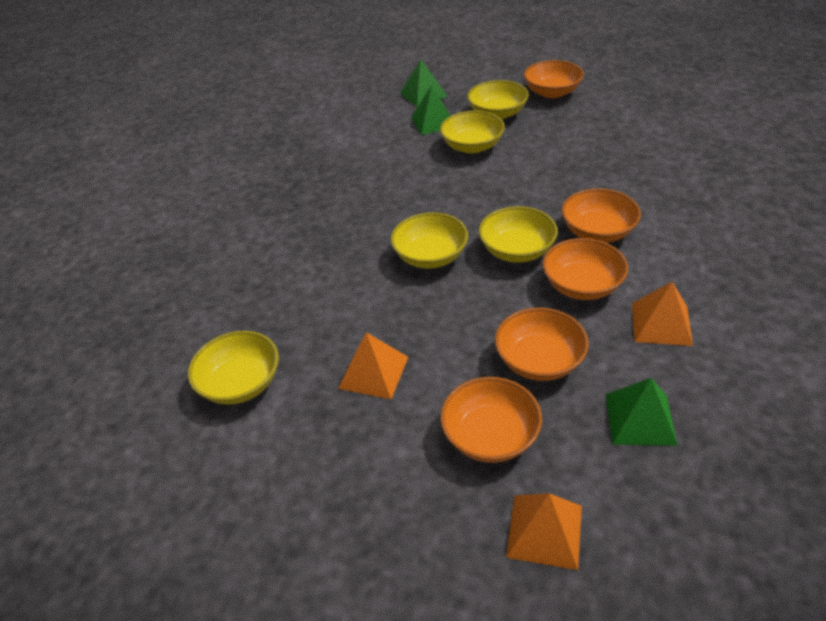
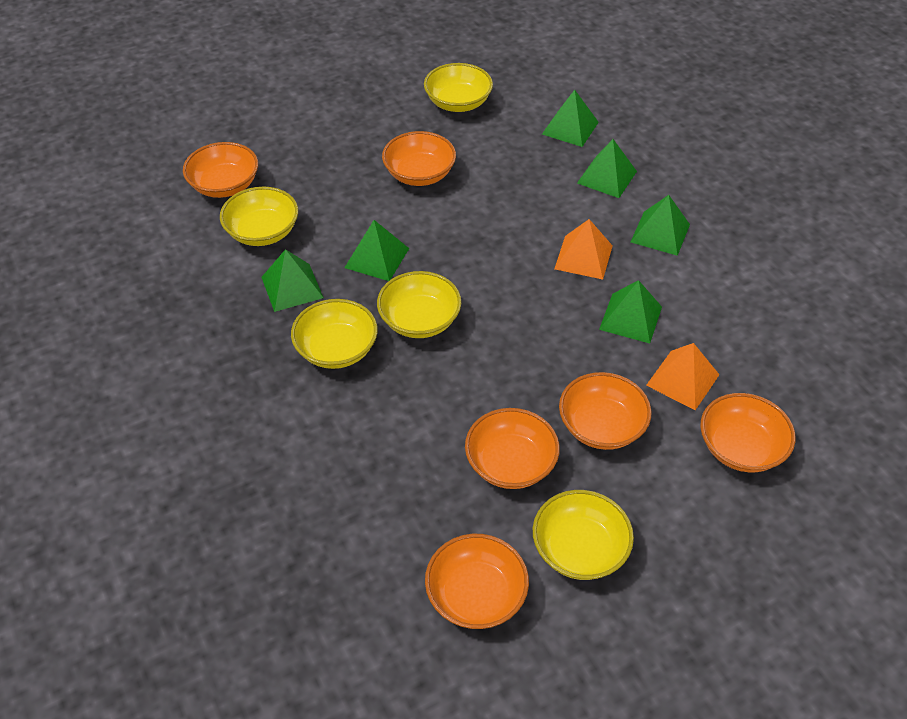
green pyramid: 3 -> 6
orange bowl: 5 -> 6
orange pyramid: 3 -> 2

